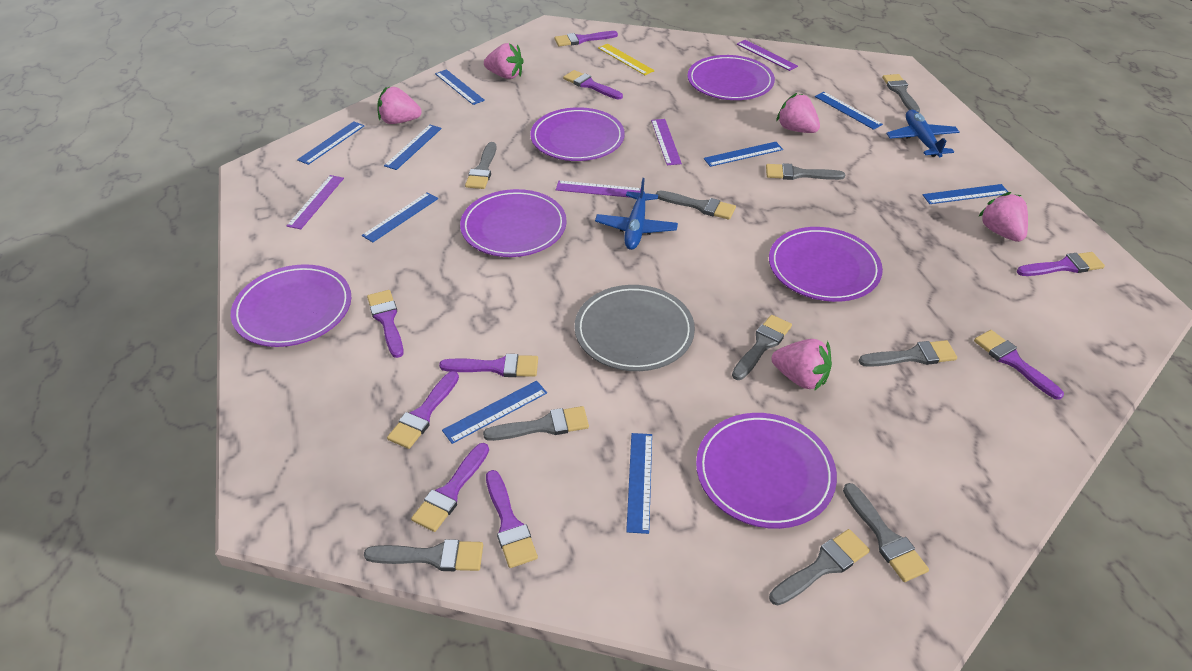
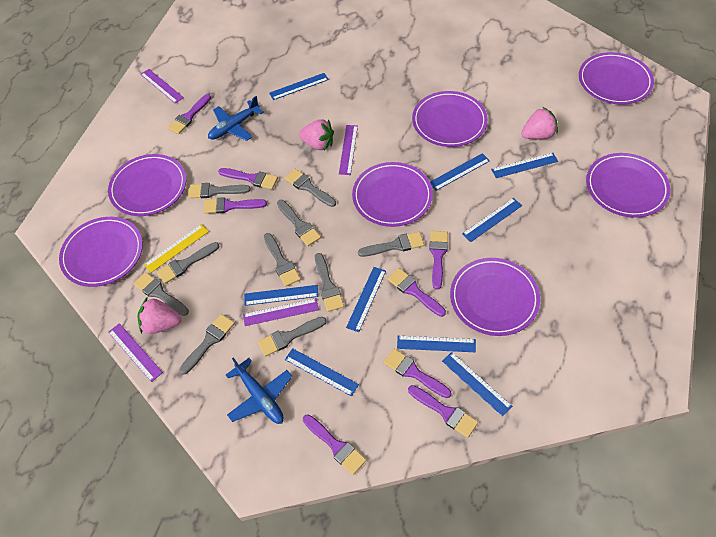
grey plate: 1 -> 0
pink strawberry: 5 -> 3
purple brush: 9 -> 8
purple plate: 6 -> 7

